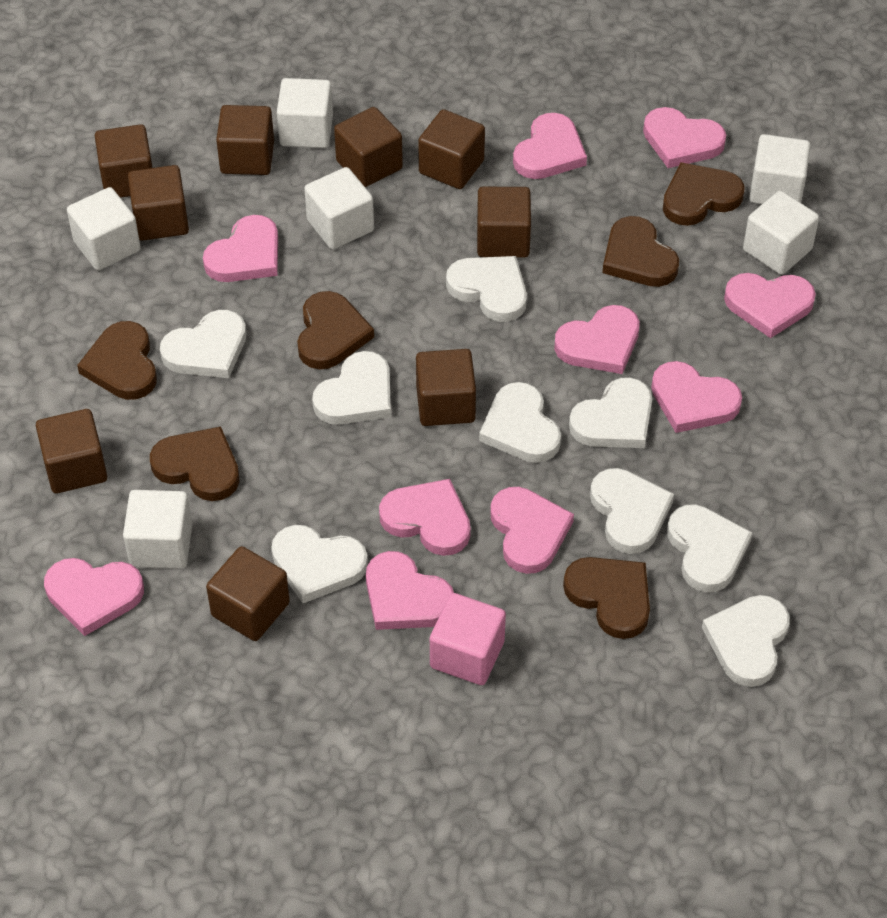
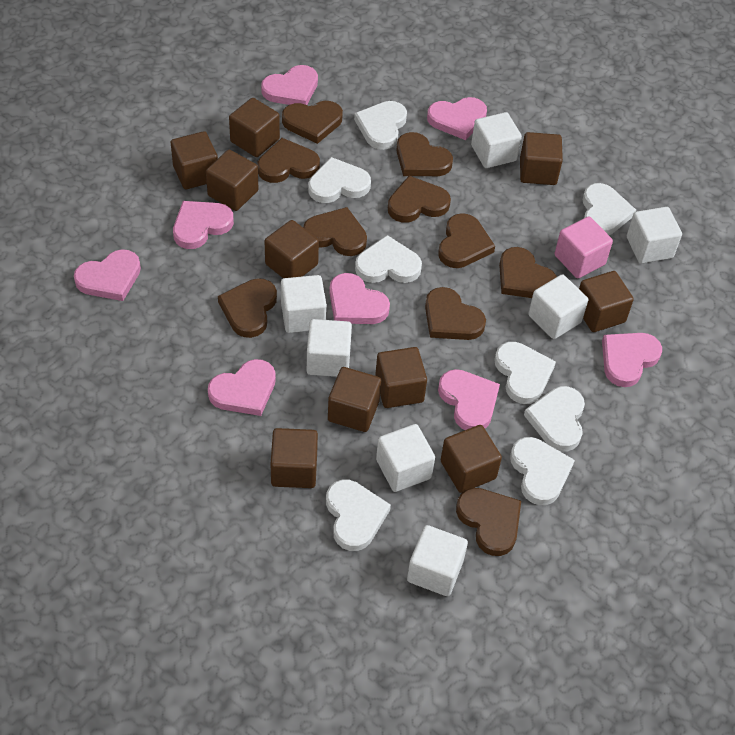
brown cube: 9 -> 10
brown heart: 6 -> 10
pink heart: 10 -> 8
white cube: 6 -> 7
white heart: 9 -> 8

